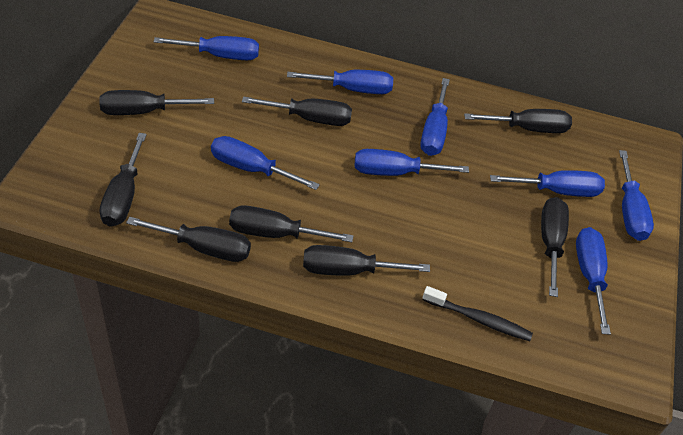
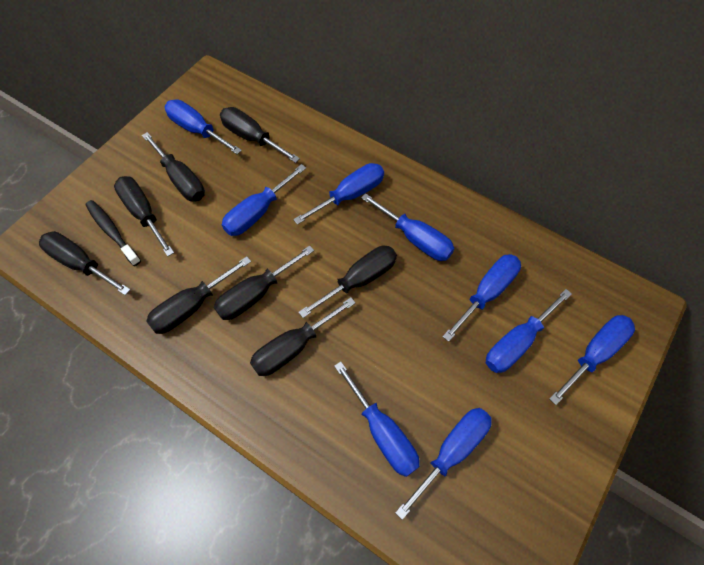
blue screwdriver: 8 -> 9

